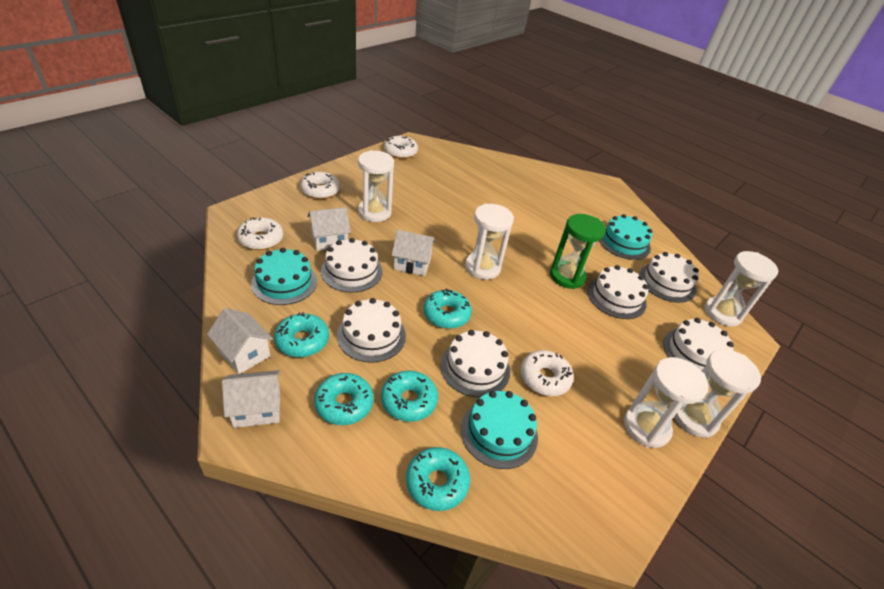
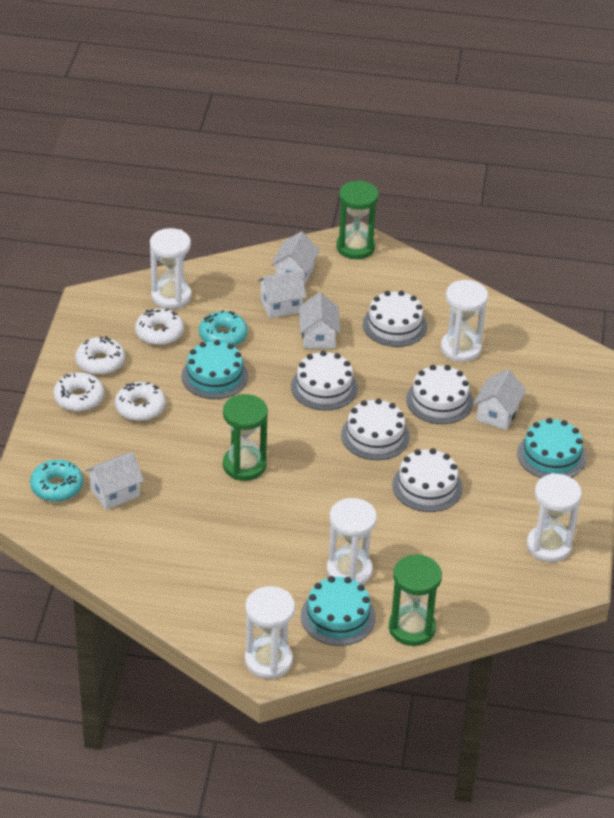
green hourglass: 1 -> 3
turquoise donut: 5 -> 2
white cake: 6 -> 5
white house: 4 -> 5

